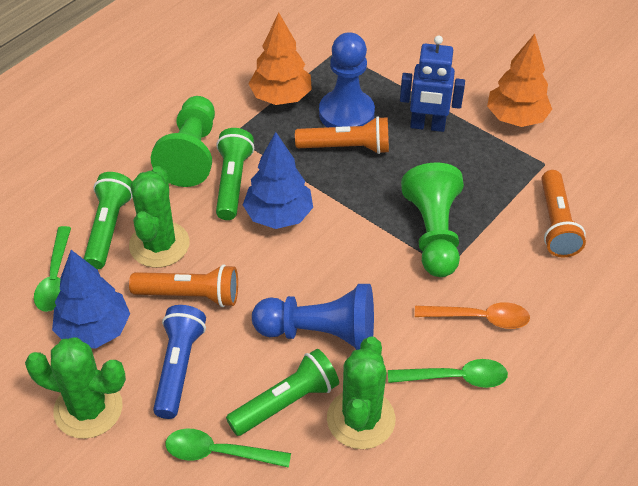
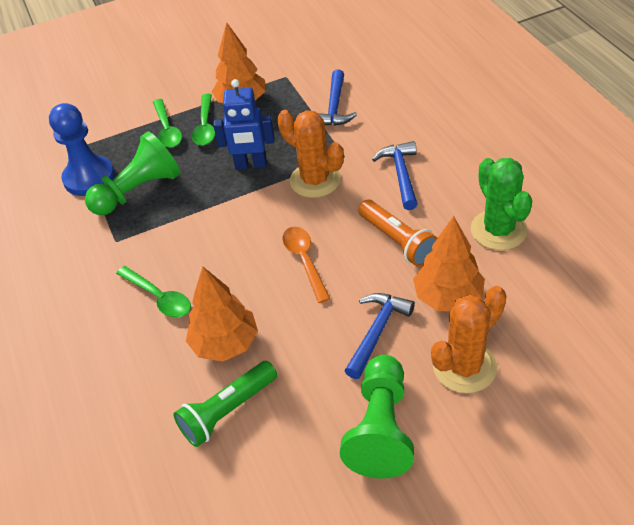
blue flashlight: 1 -> 0
blue hammer: 0 -> 3
blue pawn: 2 -> 1
blue tree: 2 -> 0
green cactus: 3 -> 1
green flashlight: 3 -> 1
orange cactus: 0 -> 2
orange flashlight: 3 -> 1
orange tree: 2 -> 3

